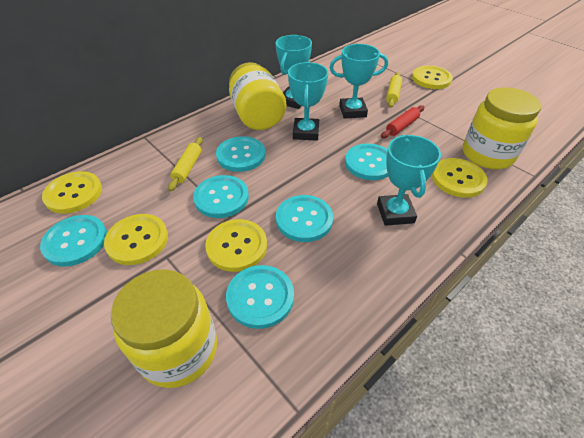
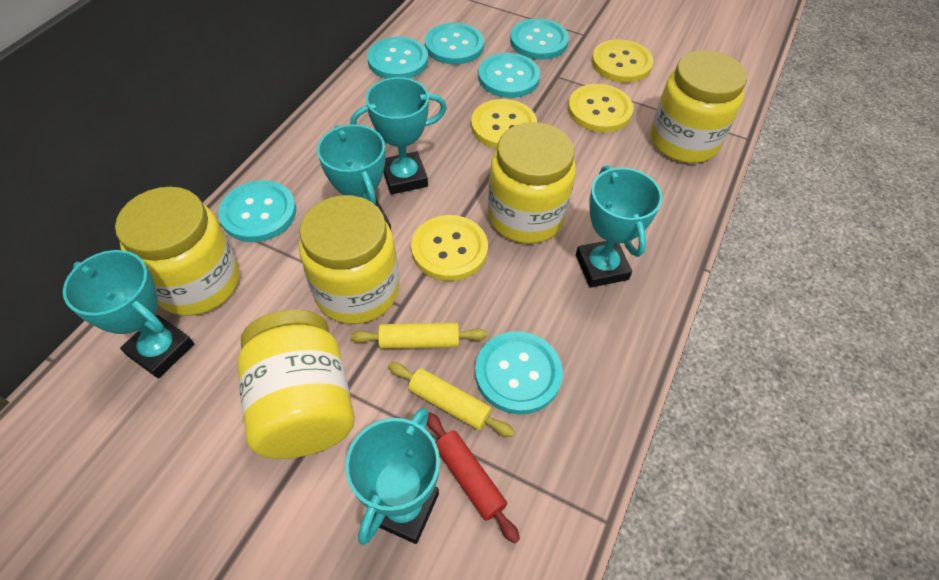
turquoise trophy: 4 -> 5
yellow button: 5 -> 4
yellow jar: 3 -> 5

